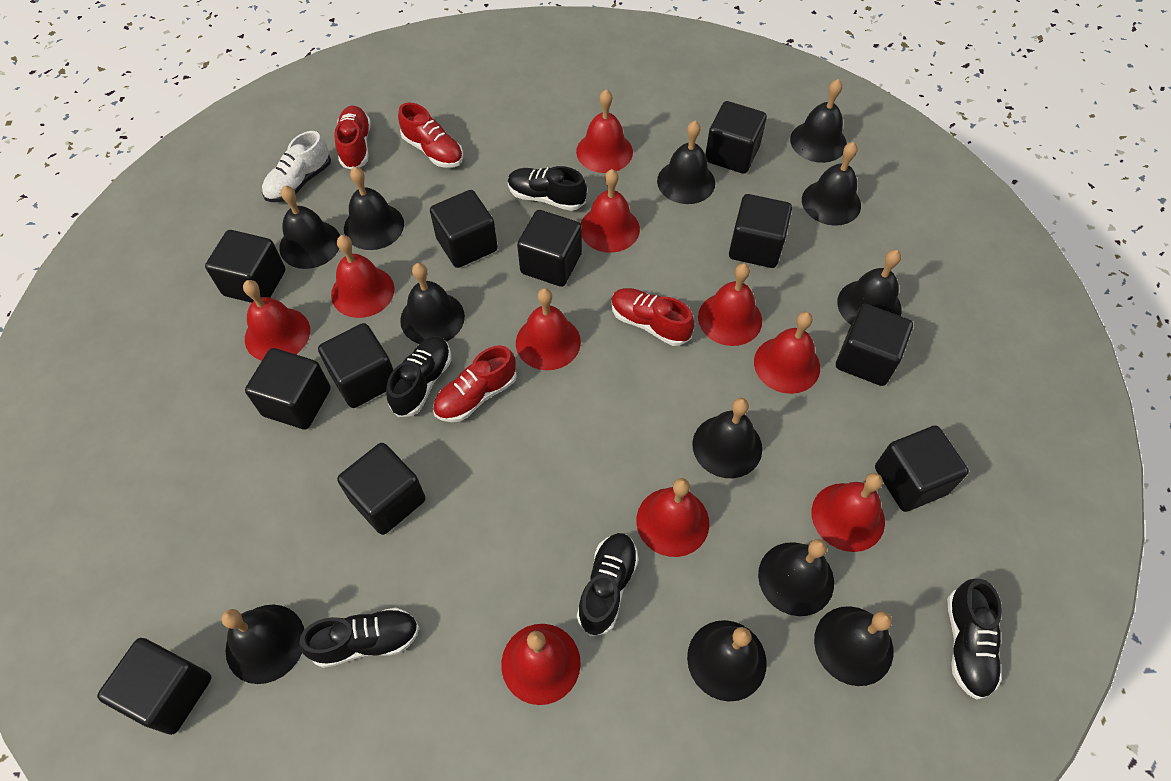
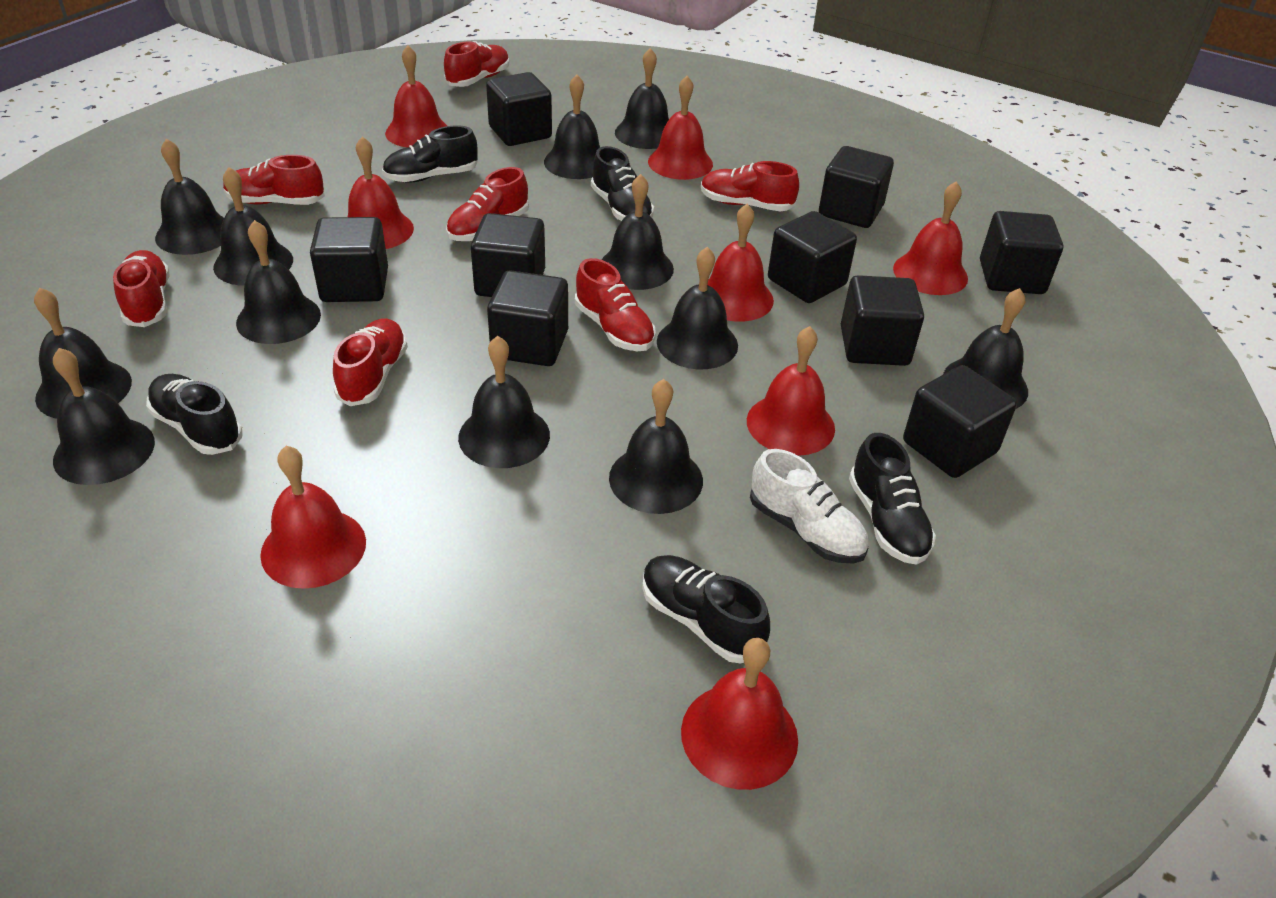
black cube: 11 -> 9
red bell: 10 -> 8
red shoe: 4 -> 7

